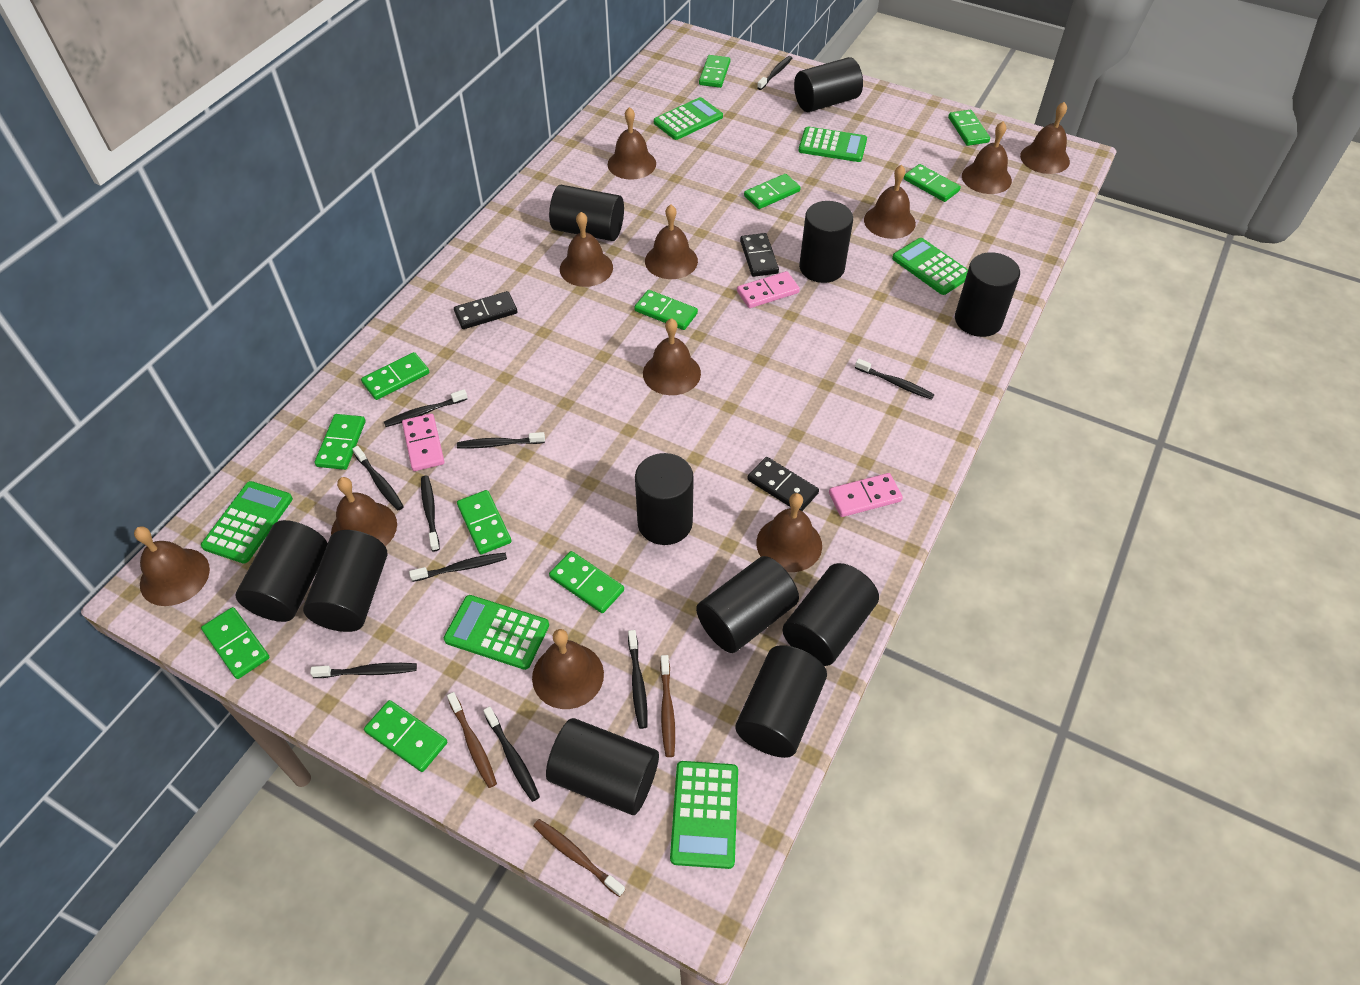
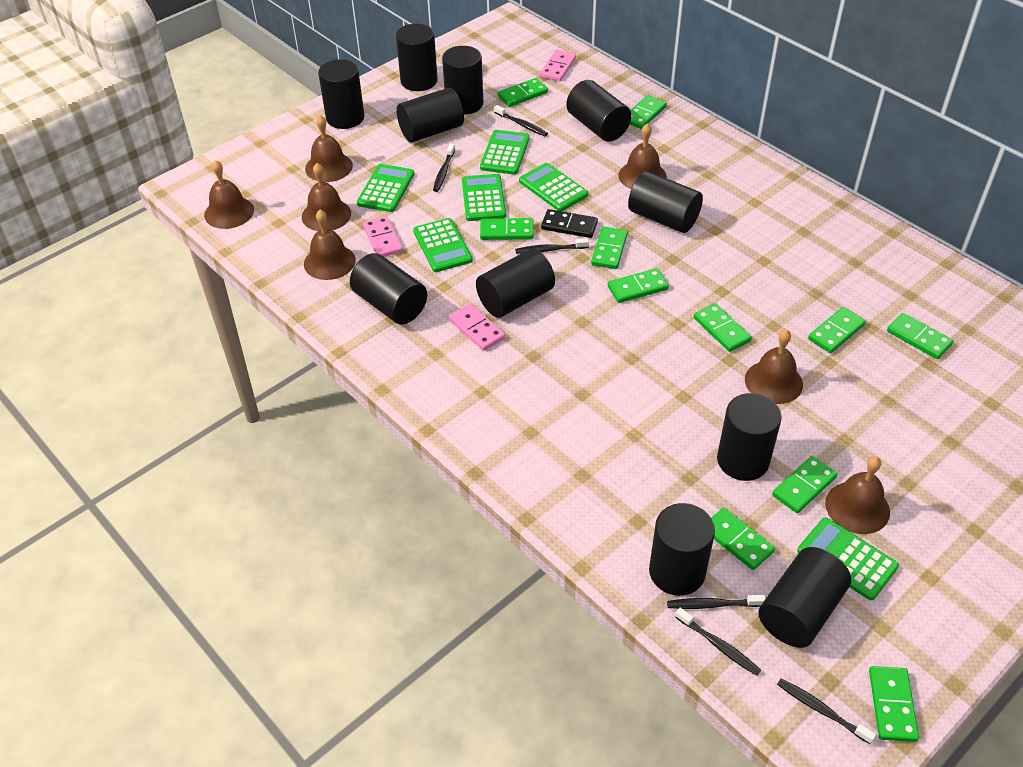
black domino: 3 -> 1
black toothbrush: 10 -> 6
brown bell: 11 -> 7
brown toothbrush: 3 -> 0

